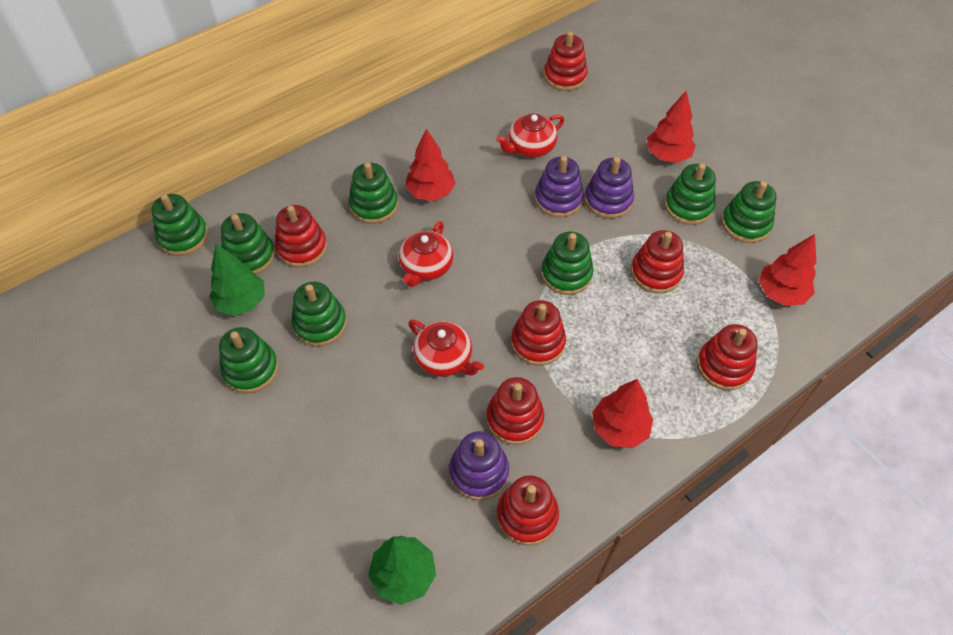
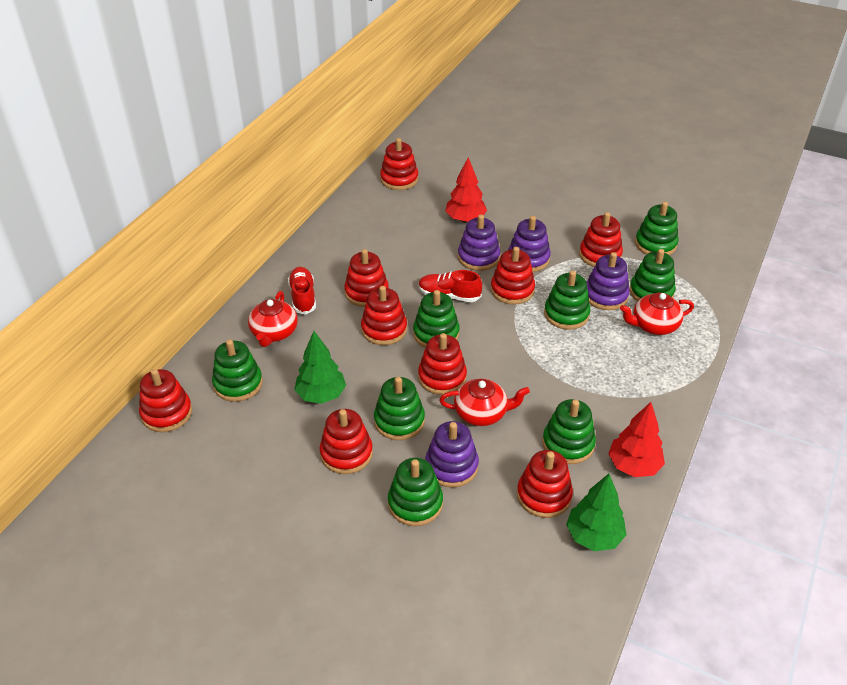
purple stacking toy: 3 -> 4
red shoe: 0 -> 2
red stacking toy: 7 -> 9
red tree: 4 -> 2

